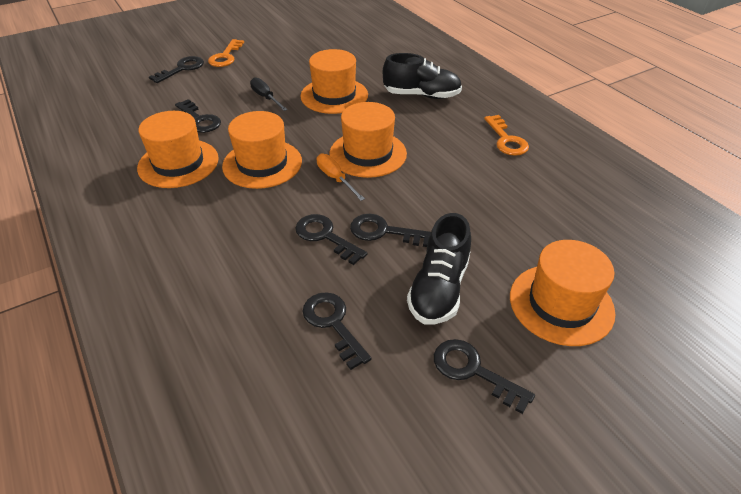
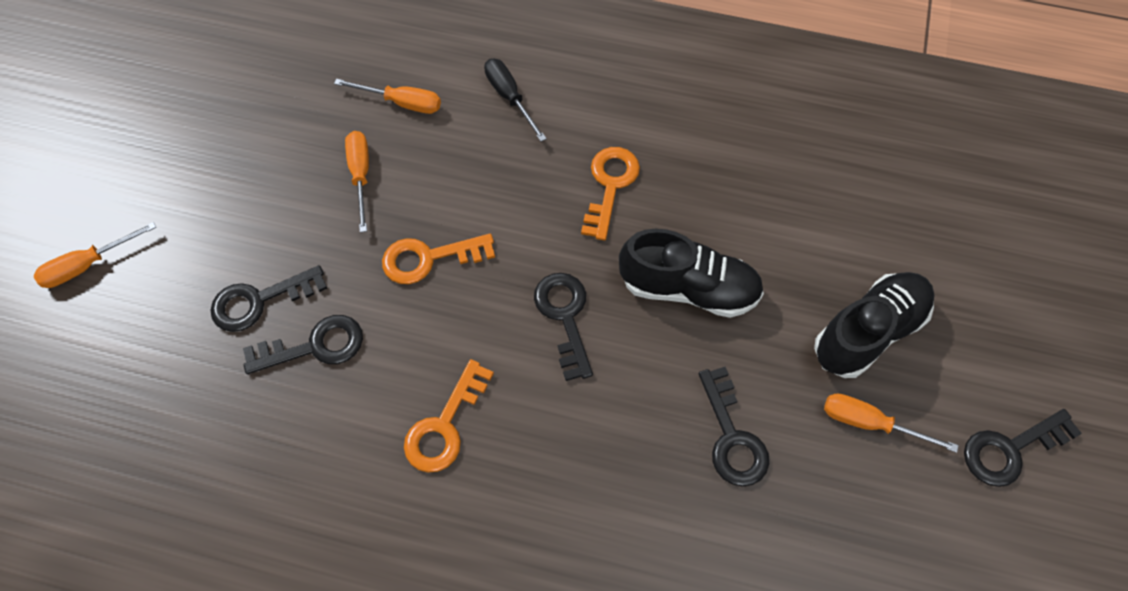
black key: 6 -> 5
orange hat: 5 -> 0
orange key: 2 -> 3
orange screwdriver: 1 -> 4

